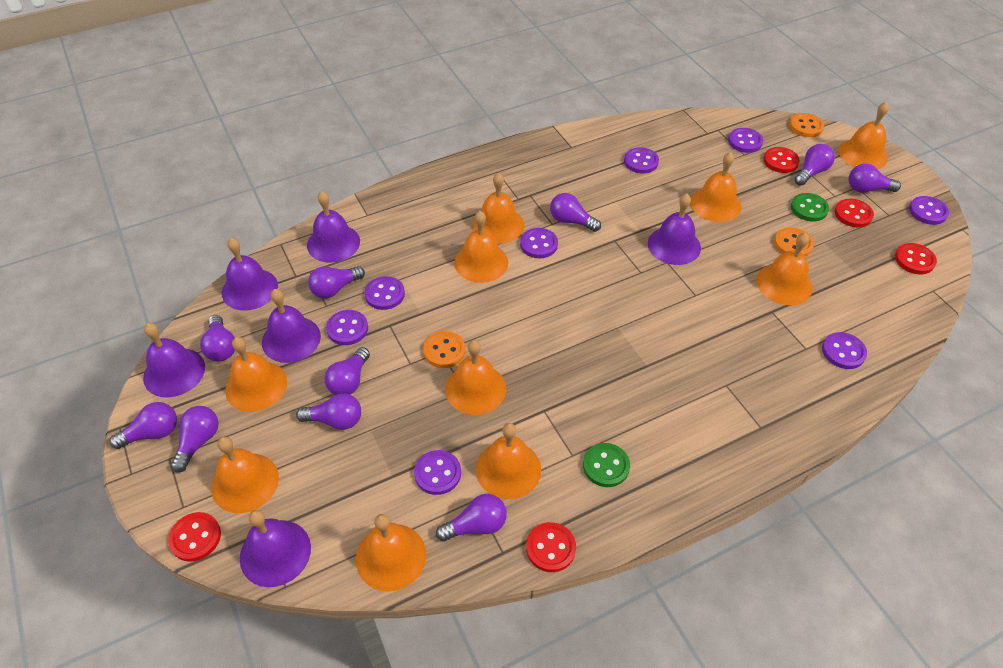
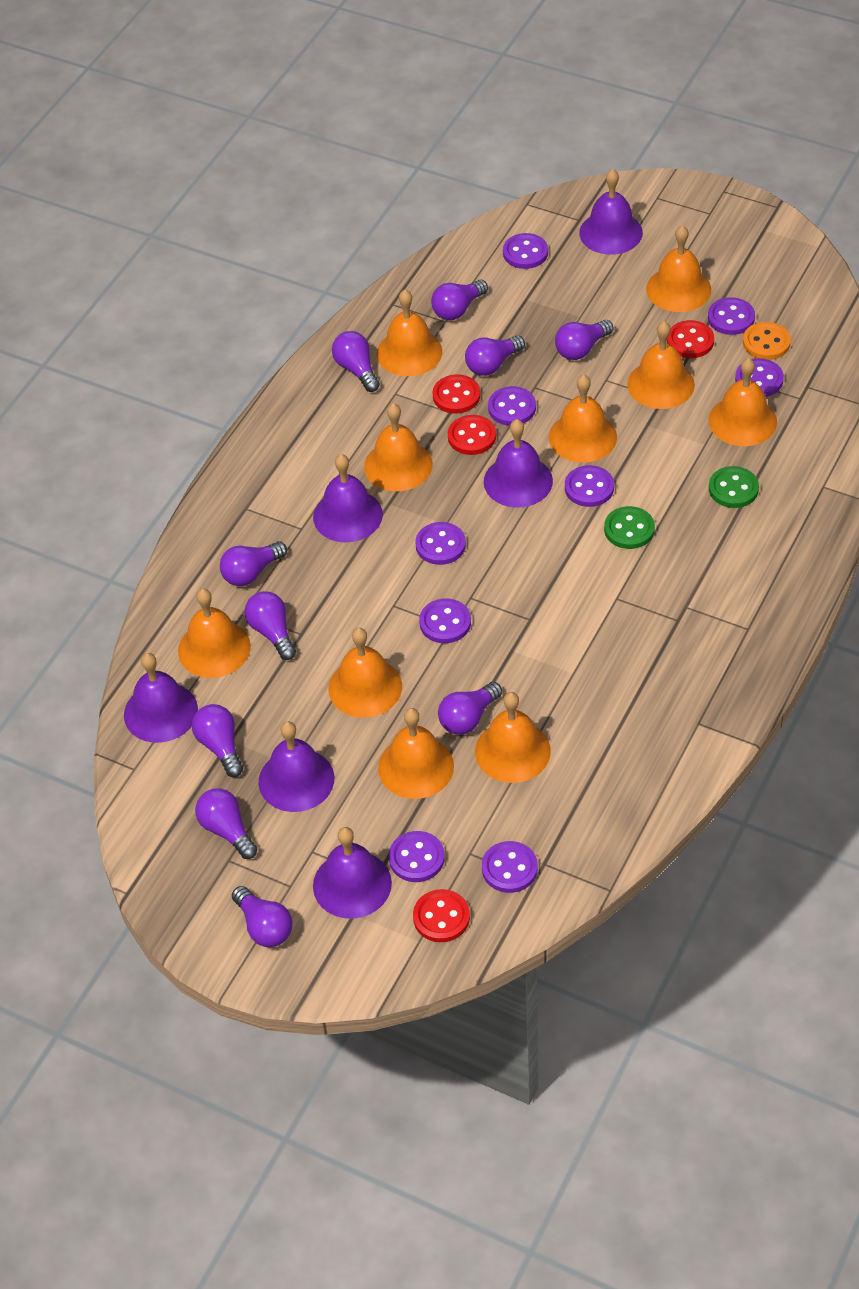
orange button: 3 -> 1
purple button: 8 -> 9
red button: 5 -> 4

